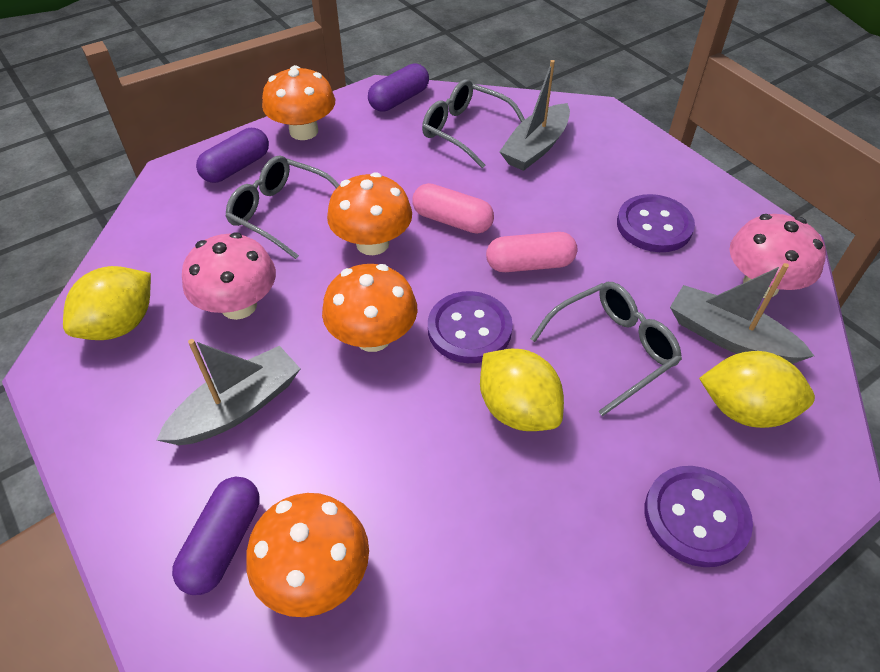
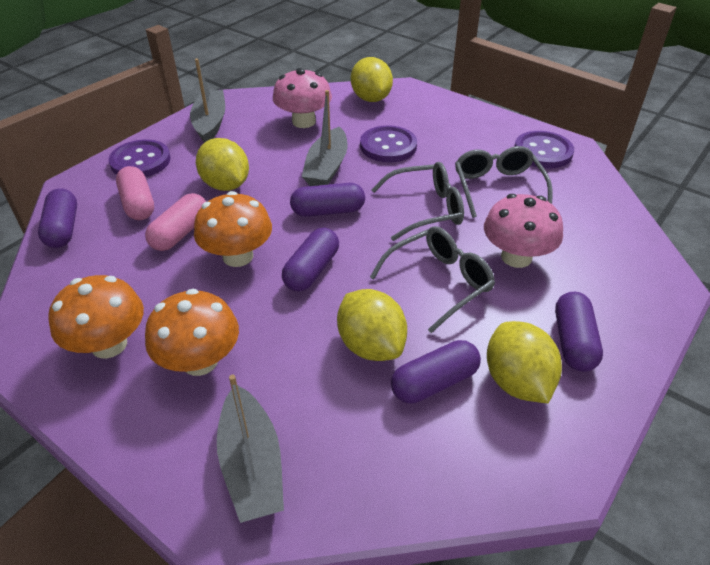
orange mushroom: 4 -> 3
purple capsule: 3 -> 5
yellow lemon: 3 -> 4

